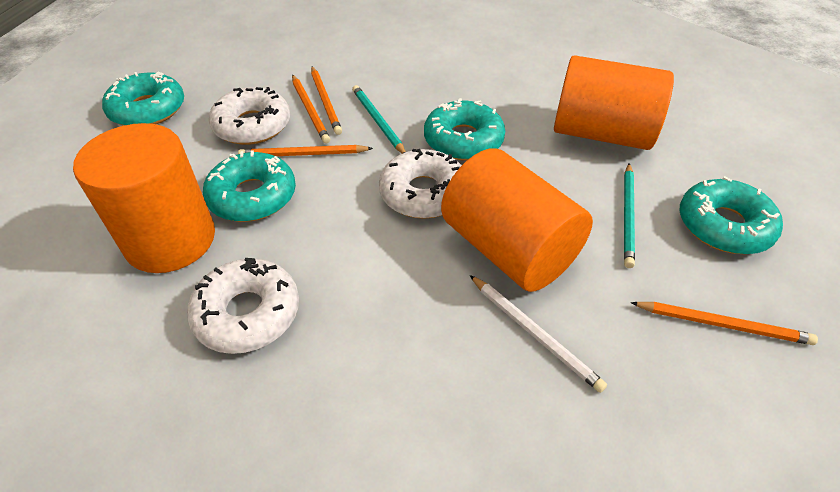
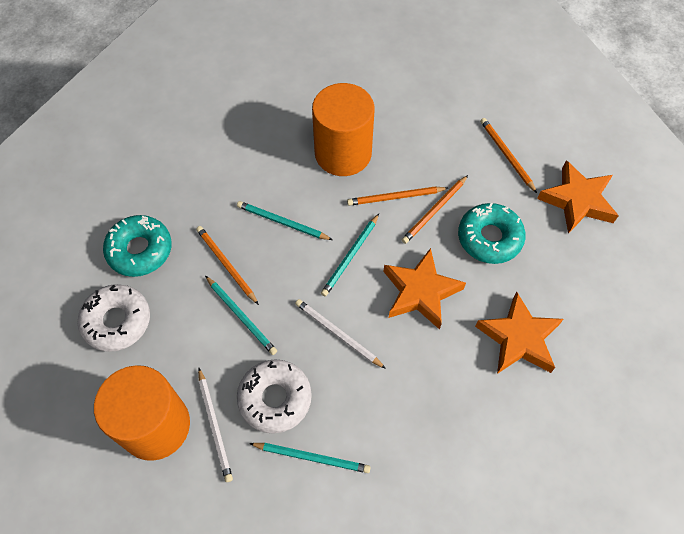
orange cylinder: 3 -> 2
orange star: 0 -> 3
turquoise donut: 4 -> 2
turquoise pencil: 2 -> 4
white donut: 3 -> 2
white pencil: 1 -> 2

